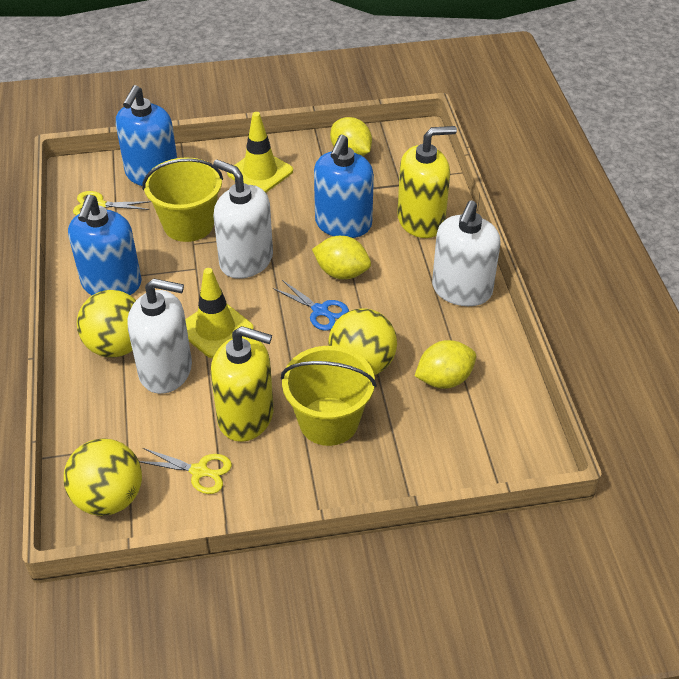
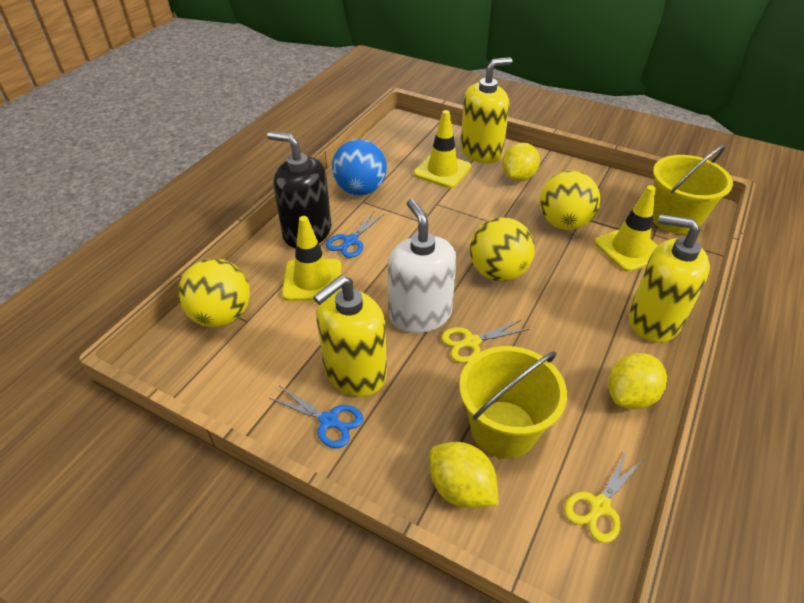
black soap dispenser: 0 -> 1
blue ball: 0 -> 1
blue scissors: 1 -> 2
blue soap dispenser: 3 -> 0
white soap dispenser: 3 -> 1
yellow soap dispenser: 2 -> 3
yellow traffic cone: 2 -> 3

